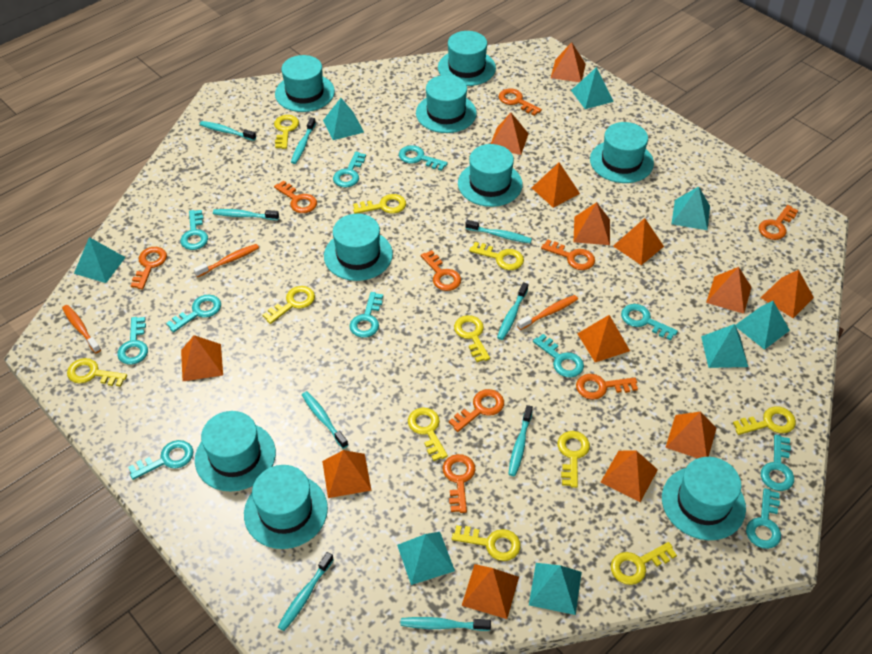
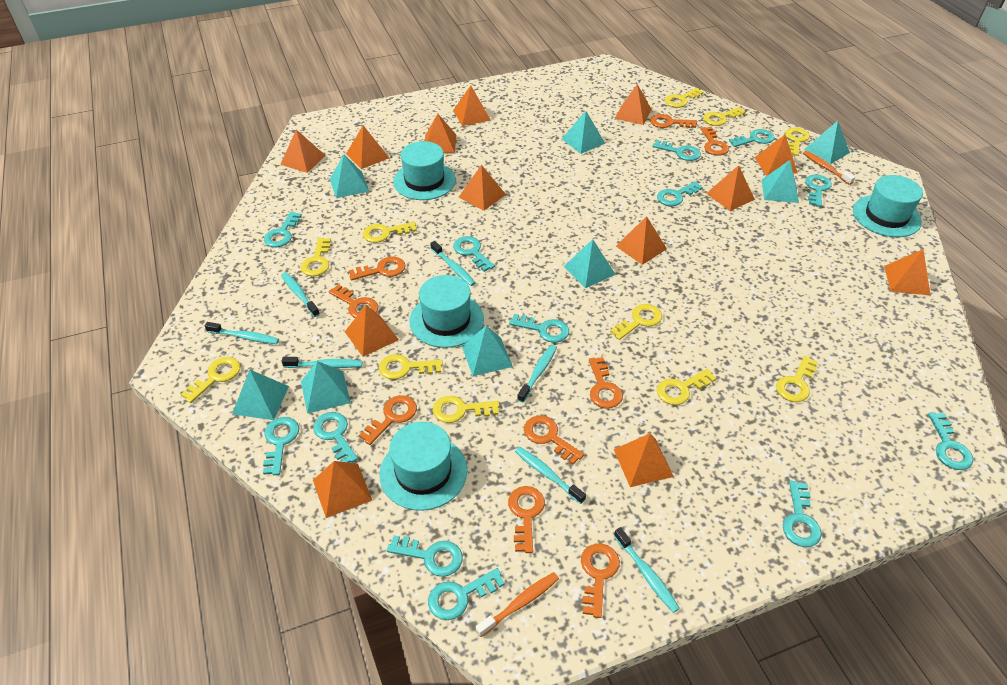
orange toothbrush: 3 -> 2
turquoise hat: 9 -> 4
turquoise key: 11 -> 13
turquoise toothbrush: 9 -> 7

